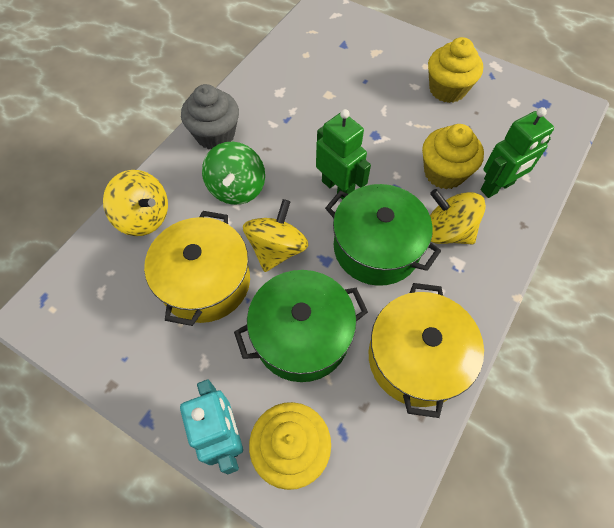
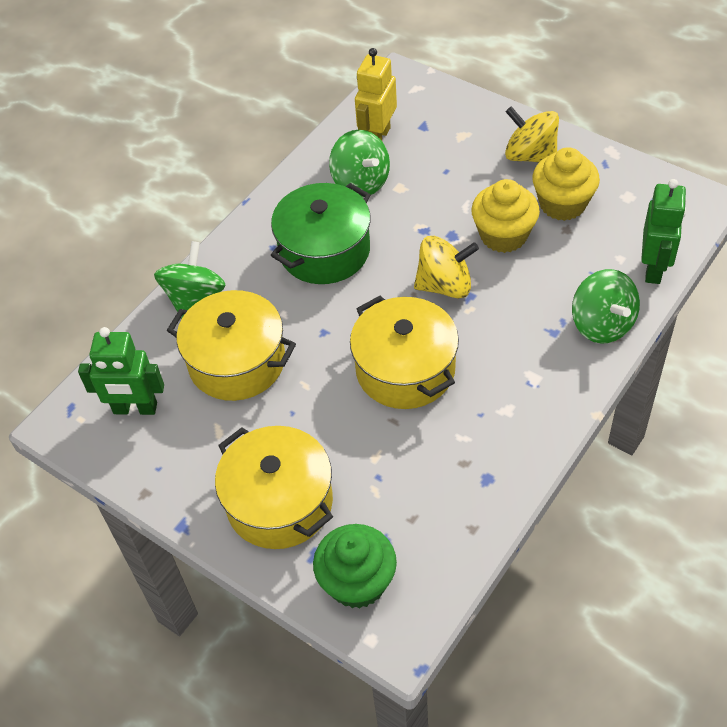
green cupcake: 0 -> 1
green pot: 2 -> 1
green spinning top: 1 -> 3
grey cupcake: 1 -> 0
turquoise robot: 1 -> 0
yellow cupcake: 3 -> 2
yellow pot: 2 -> 3
yellow robot: 0 -> 1
yellow spinning top: 3 -> 2

